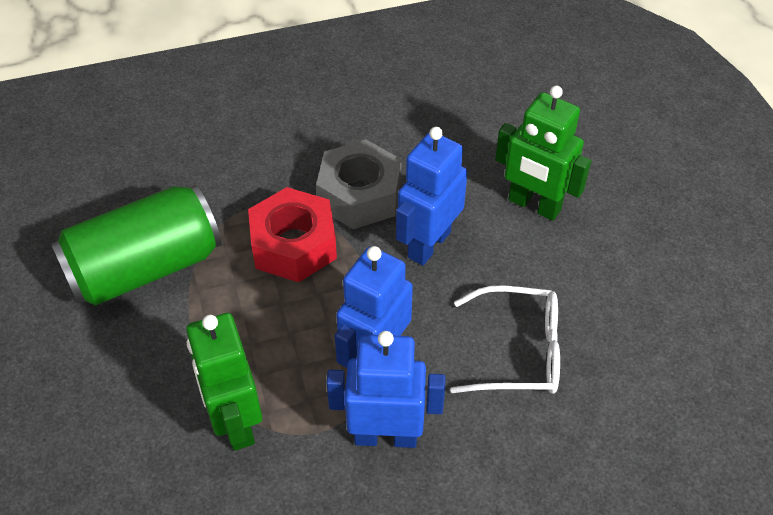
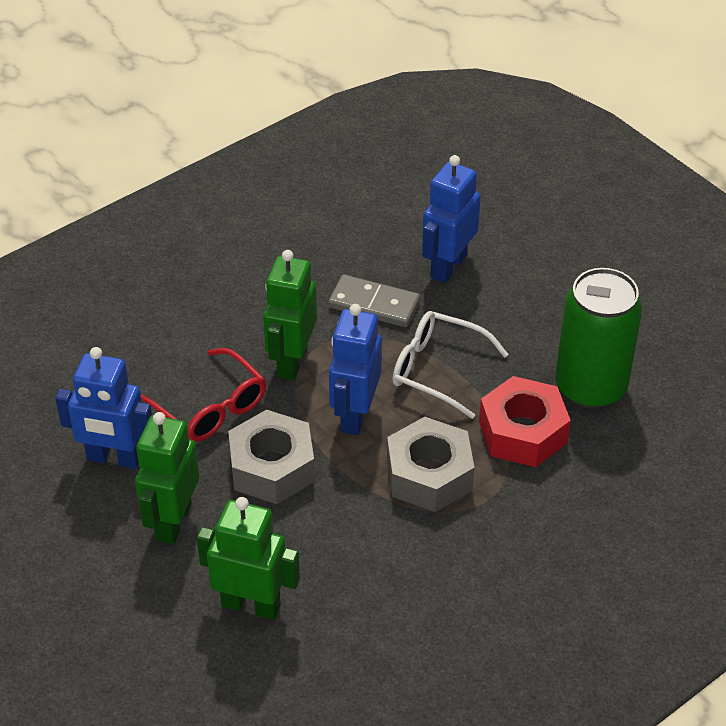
green robot: 2 -> 3
grey domino: 0 -> 1
grey nut: 1 -> 2
red glasses: 0 -> 1

